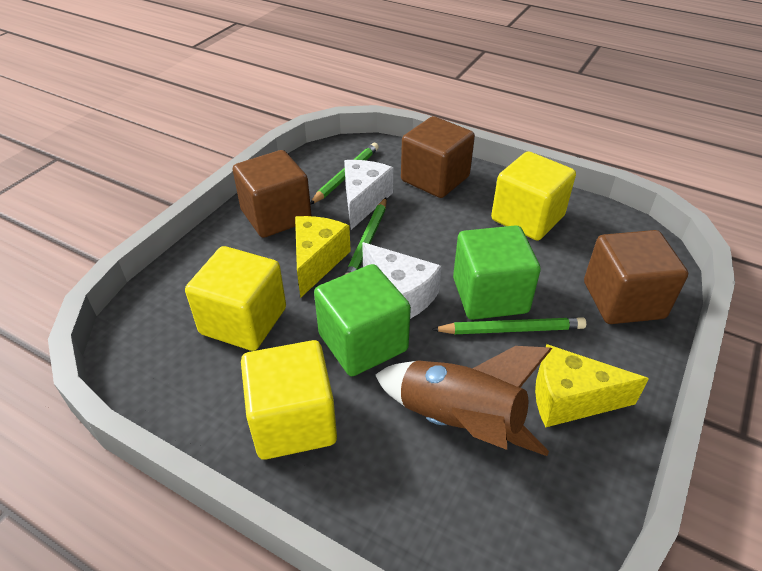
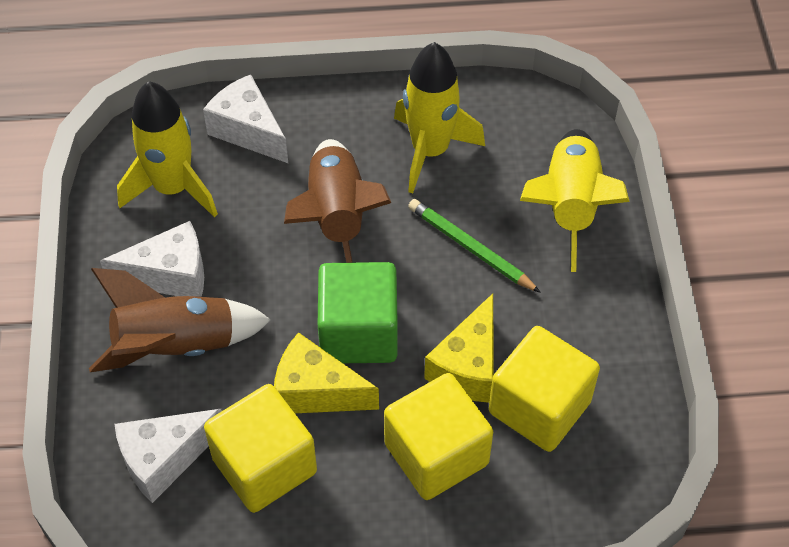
brown cube: 3 -> 0
brown rocket: 1 -> 2
green cube: 2 -> 1
green pencil: 3 -> 1
white cheese: 2 -> 3
yellow rocket: 0 -> 3

